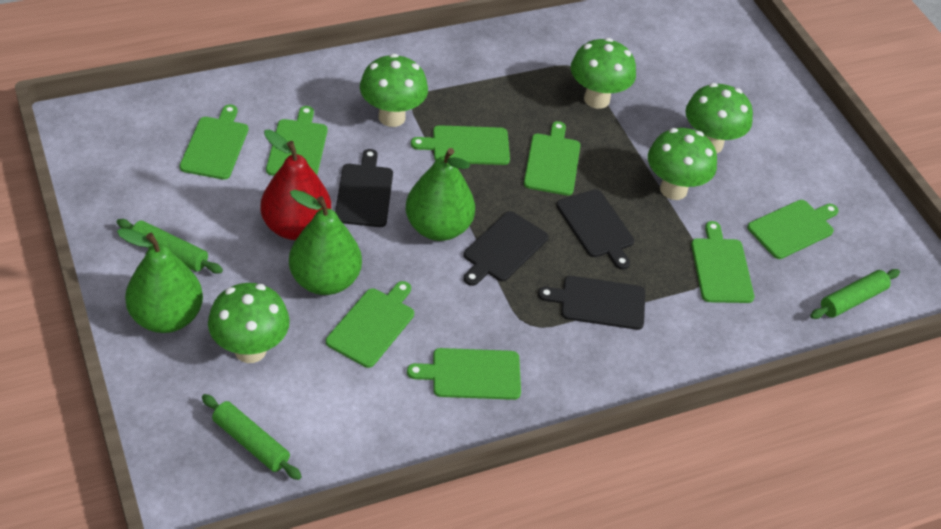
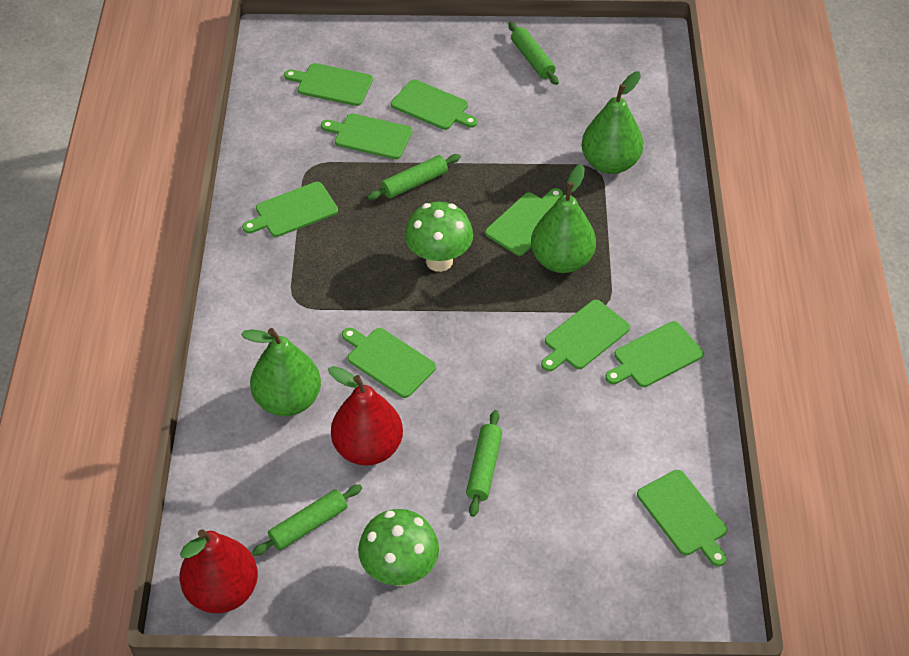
black cutting board: 4 -> 0
green cutting board: 8 -> 9
green mushroom: 5 -> 2
green rolling pin: 3 -> 4
red pear: 1 -> 2

